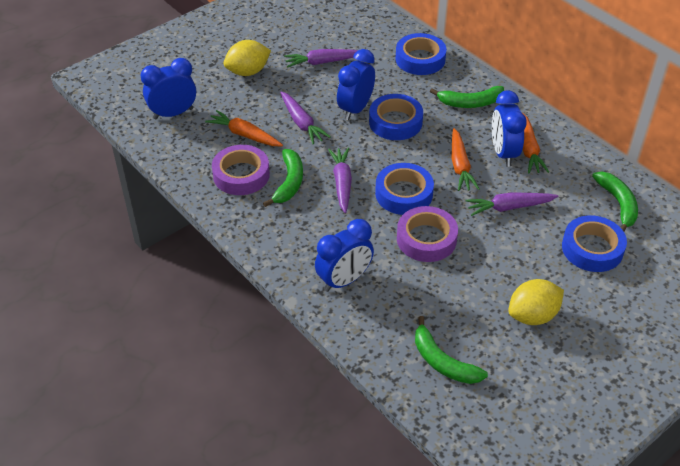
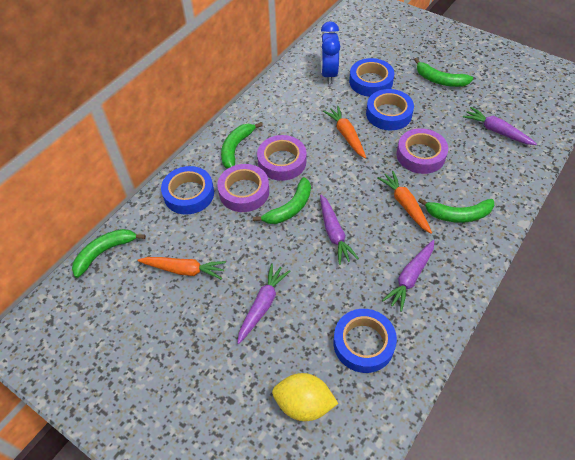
blue clock: 4 -> 1
green banana: 4 -> 5
purple tape: 2 -> 3
yellow lemon: 2 -> 1

